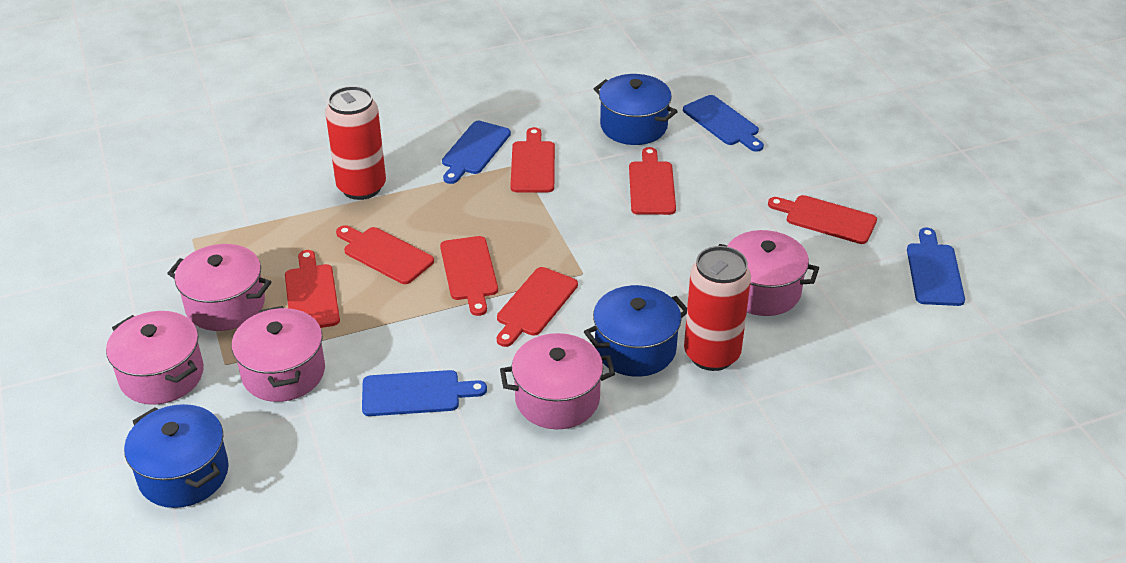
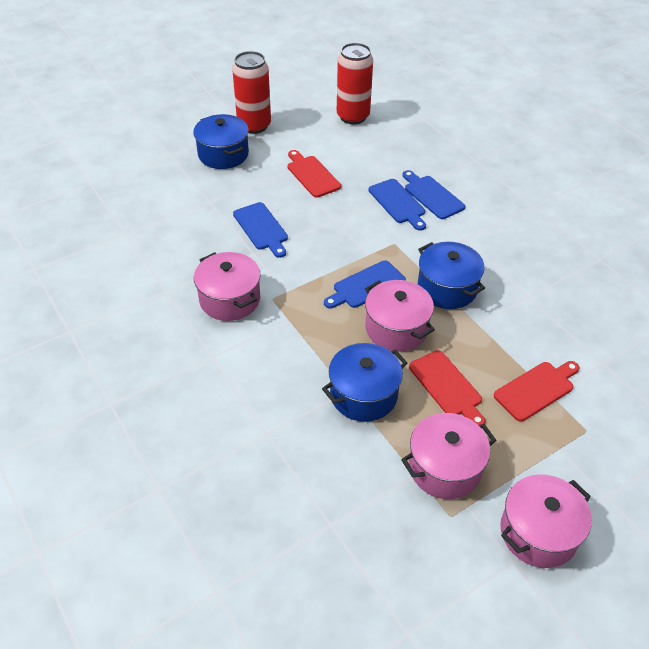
pink pot: 5 -> 4
red cutting board: 7 -> 3

